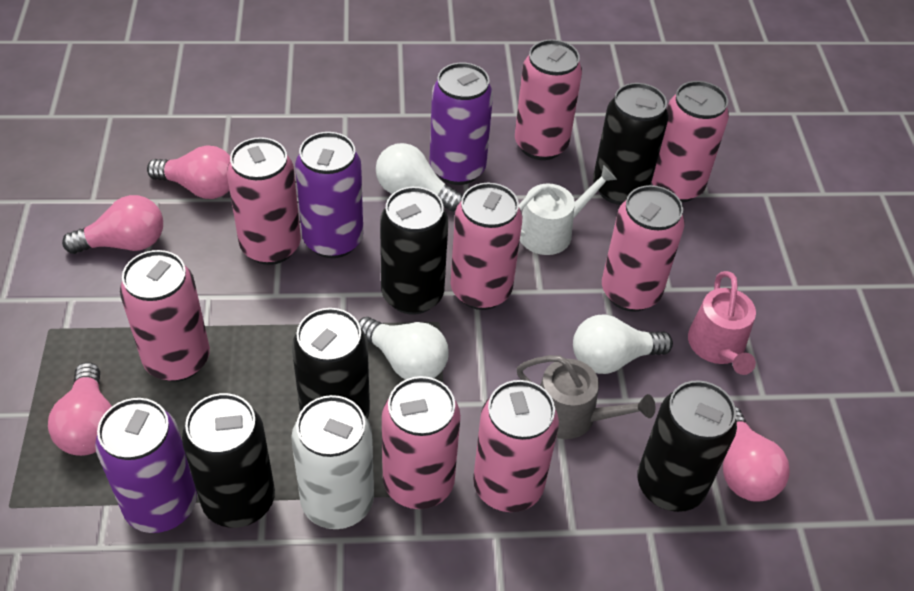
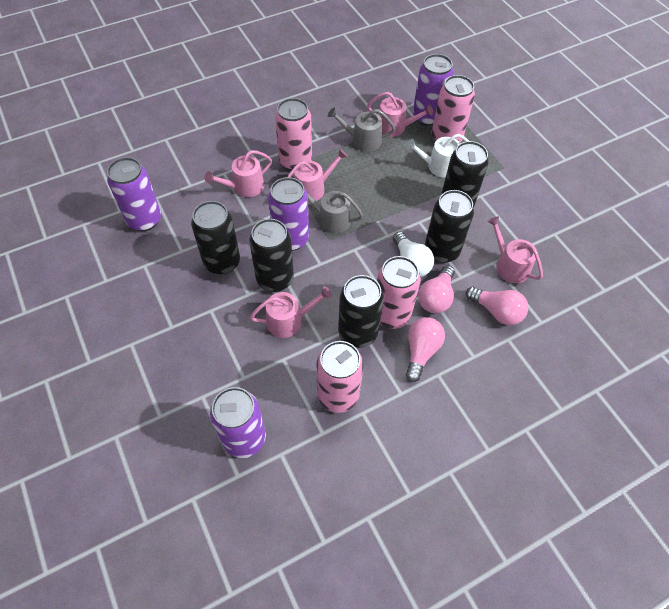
grey watering can: 1 -> 2
pink can: 8 -> 4
pink light bulb: 4 -> 3
pink watering can: 1 -> 5
purple can: 3 -> 4
white can: 1 -> 0
white light bulb: 3 -> 1

